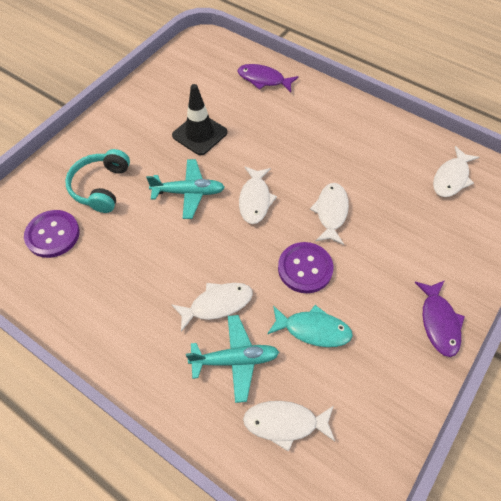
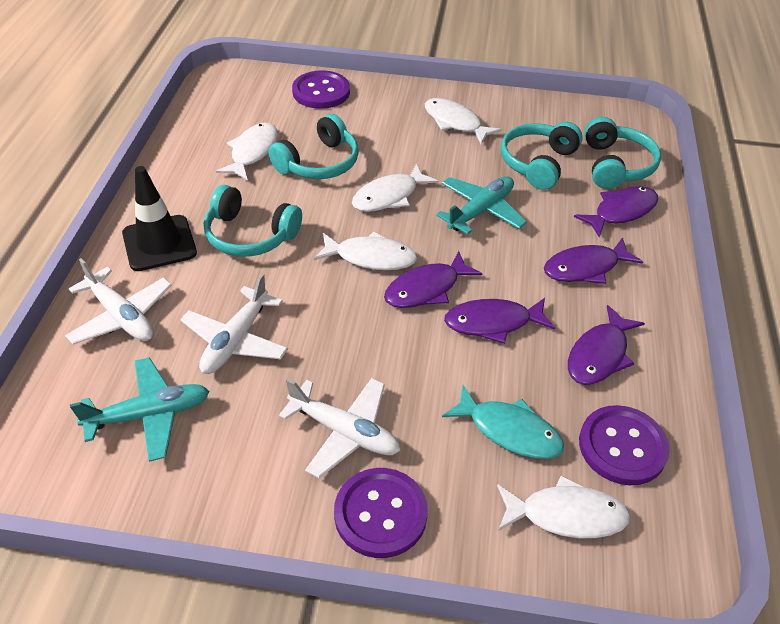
purple button: 2 -> 3
purple fish: 2 -> 5
turquoise headphones: 1 -> 4
white plane: 0 -> 3

